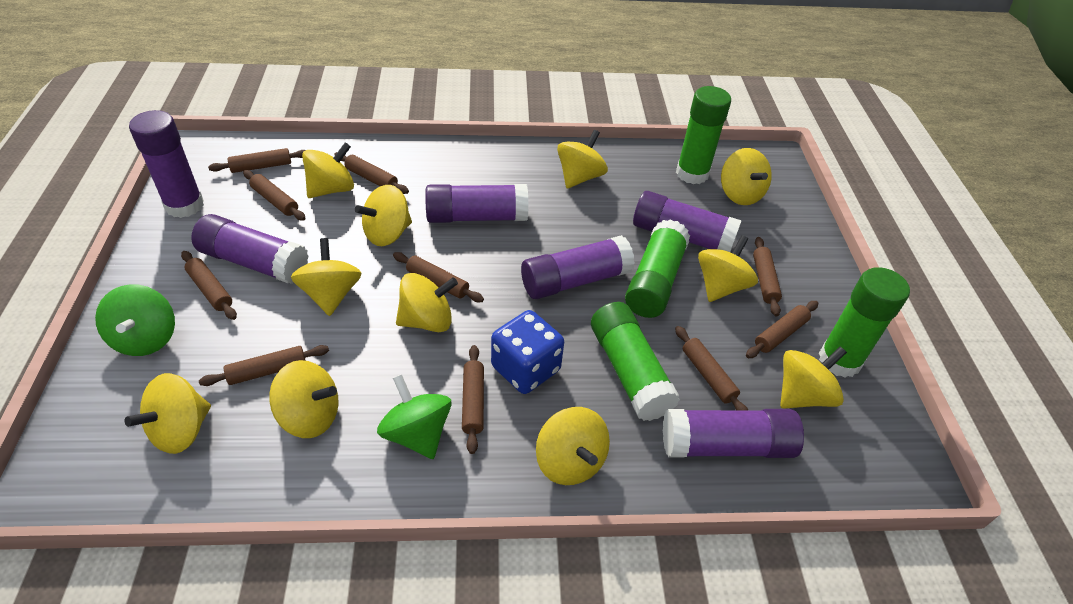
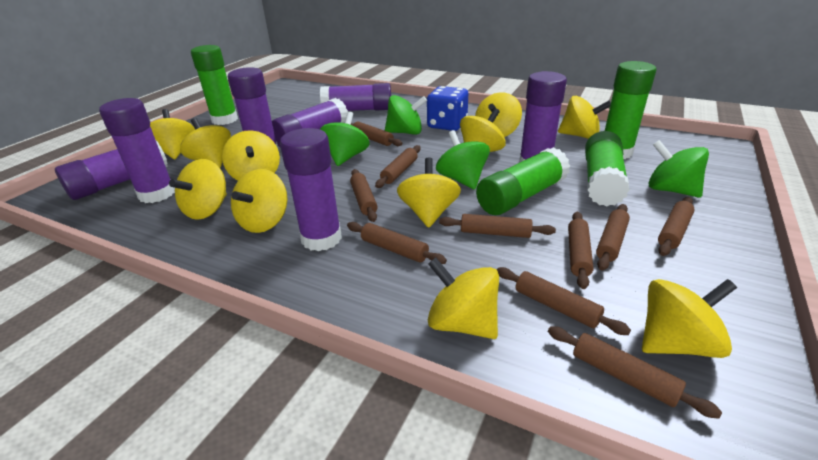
green spinning top: 2 -> 4
purple glue stick: 6 -> 7

